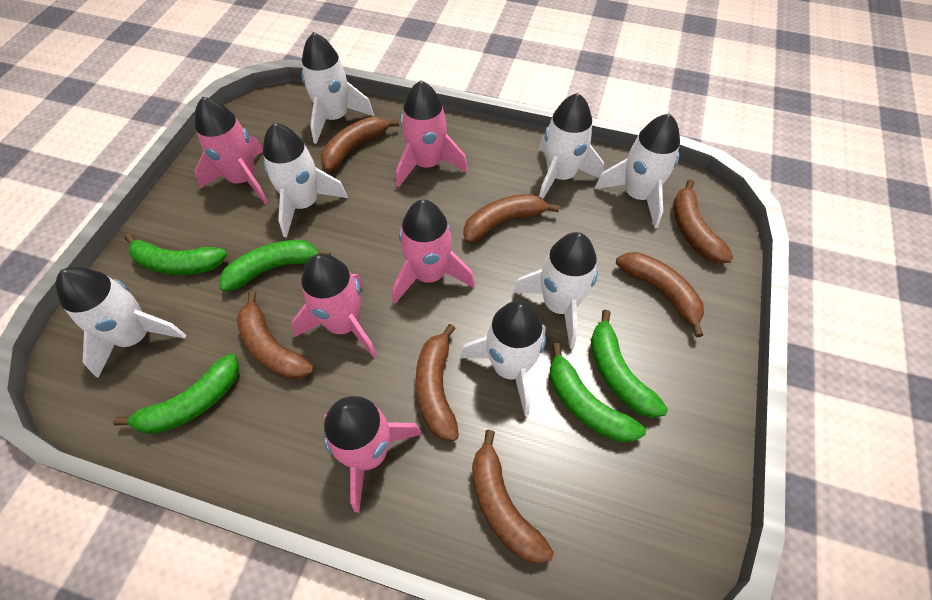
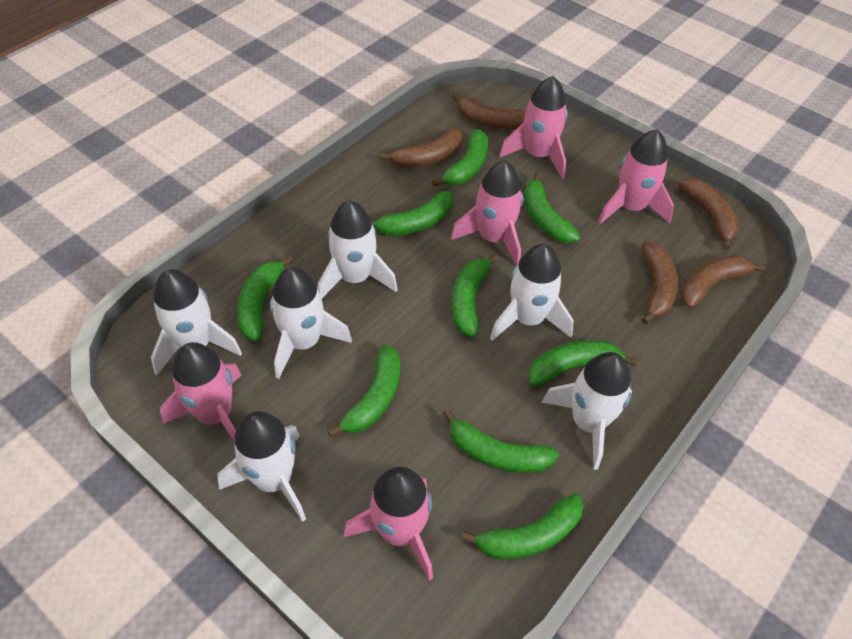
brown banana: 7 -> 5
green banana: 5 -> 9
white rocket: 7 -> 6

